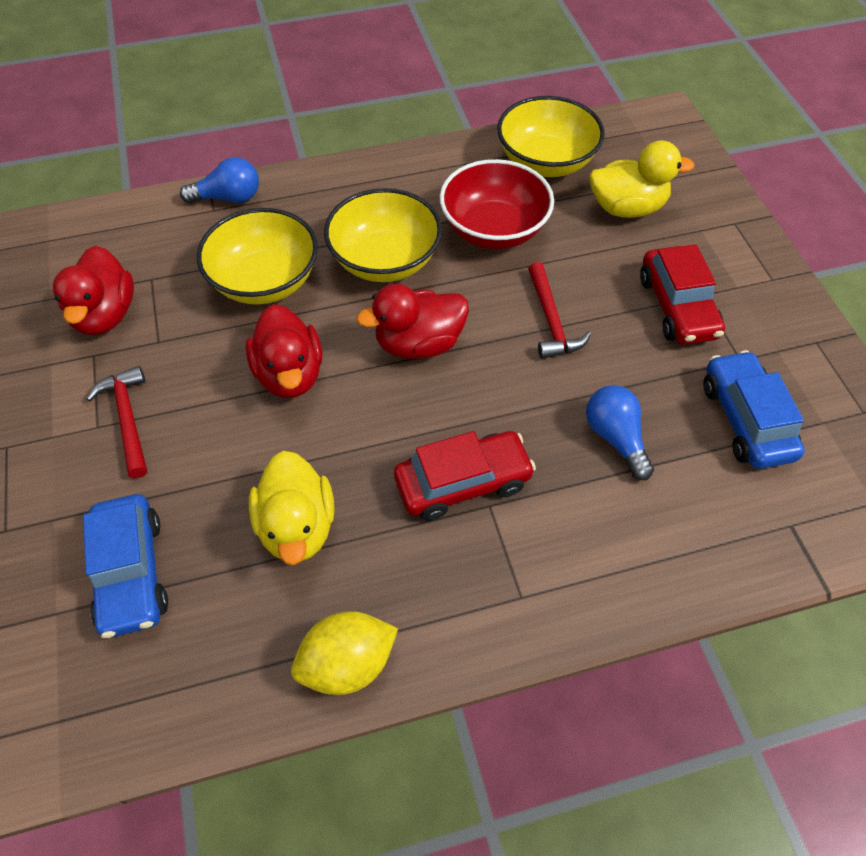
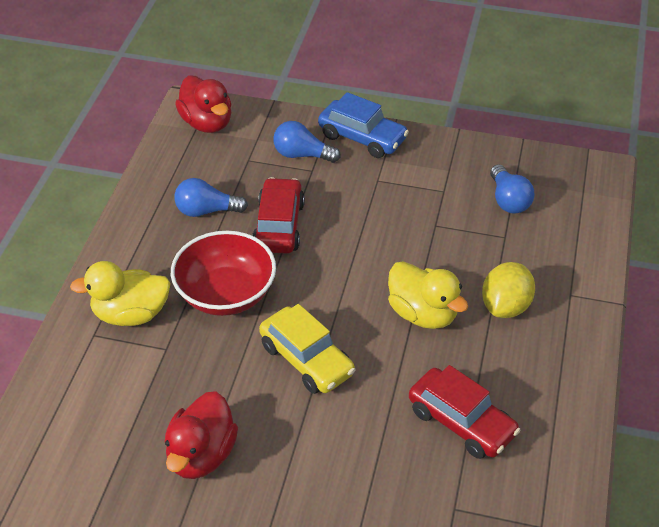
blue car: 2 -> 1
blue light bulb: 2 -> 3
red duck: 3 -> 2
red hammer: 2 -> 0
yellow bowl: 3 -> 0
yellow car: 0 -> 1

